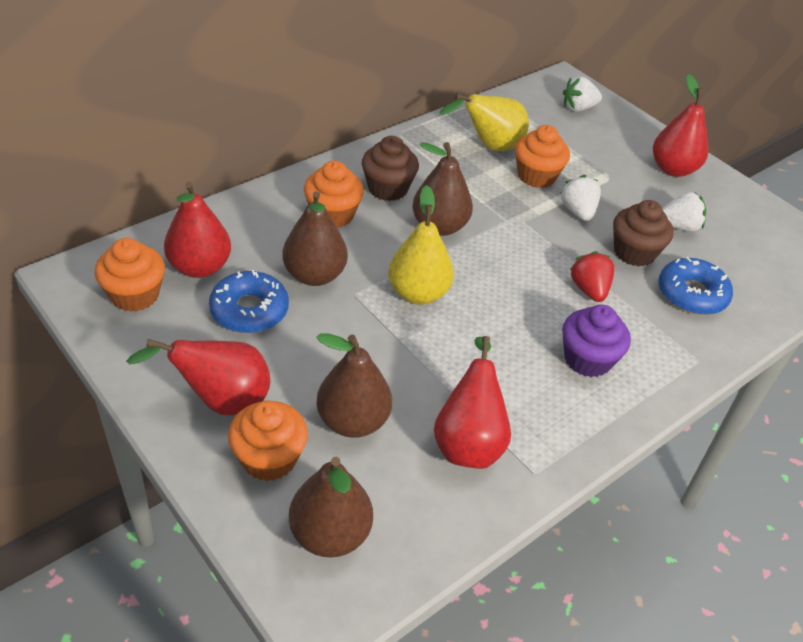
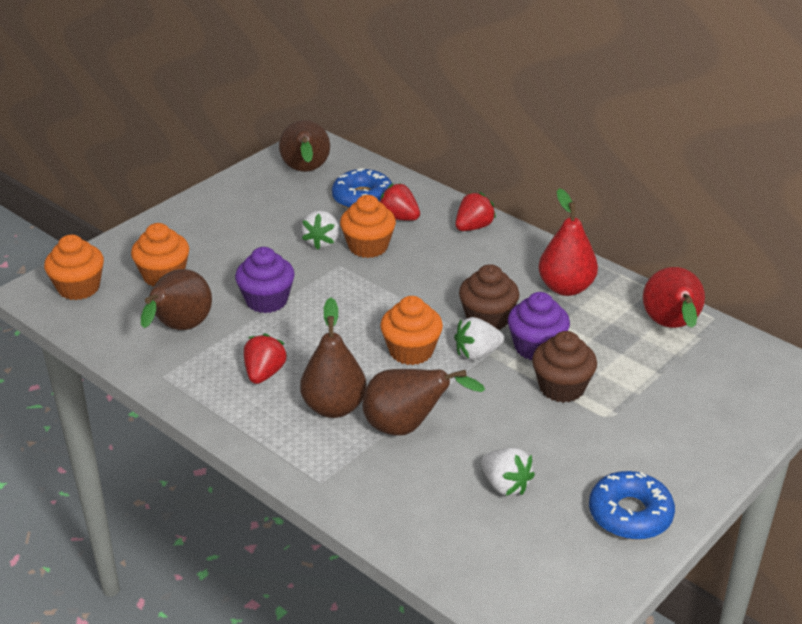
purple cupcake: 1 -> 2
red pear: 4 -> 2
red strawberry: 1 -> 3
yellow pear: 2 -> 0

